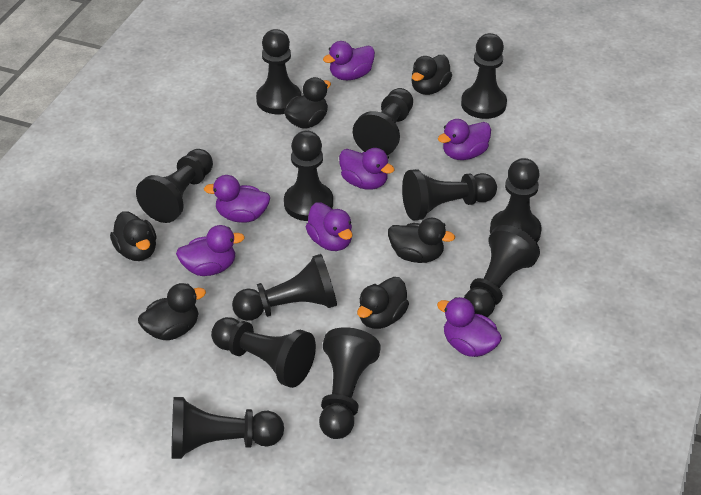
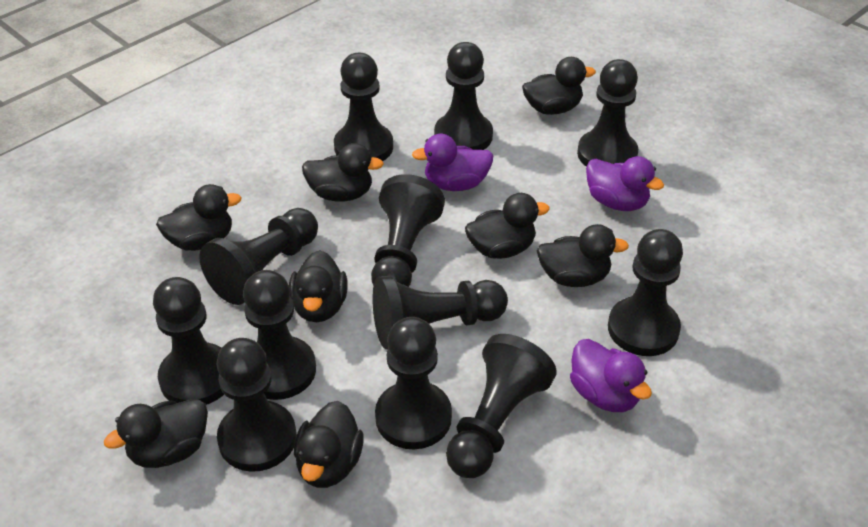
black duck: 6 -> 8
purple duck: 7 -> 3

